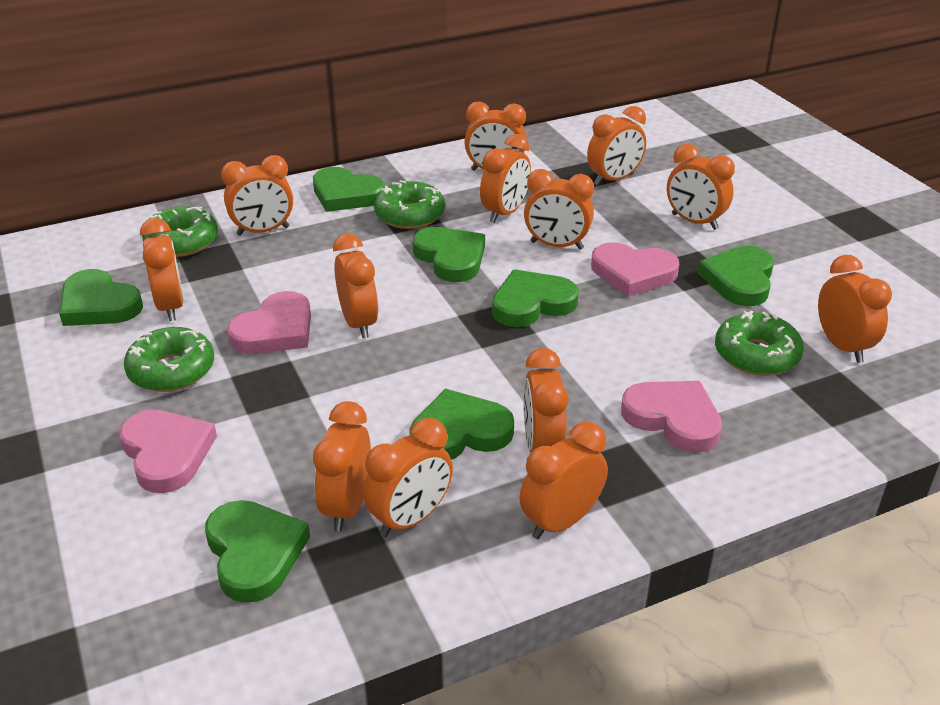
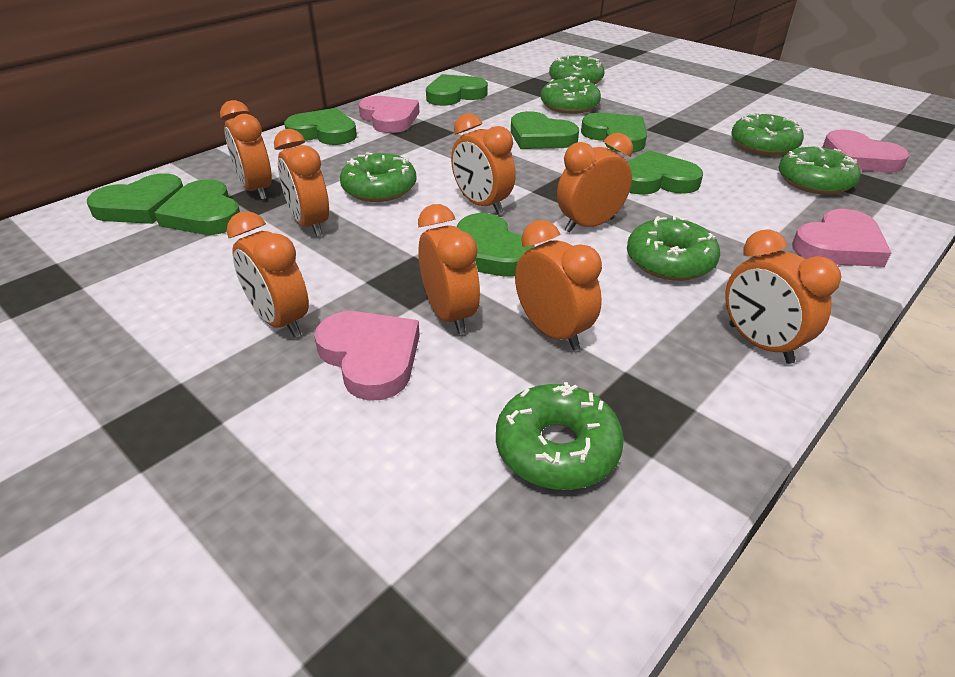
green donut: 4 -> 7
green heart: 7 -> 8
orange clock: 13 -> 8

